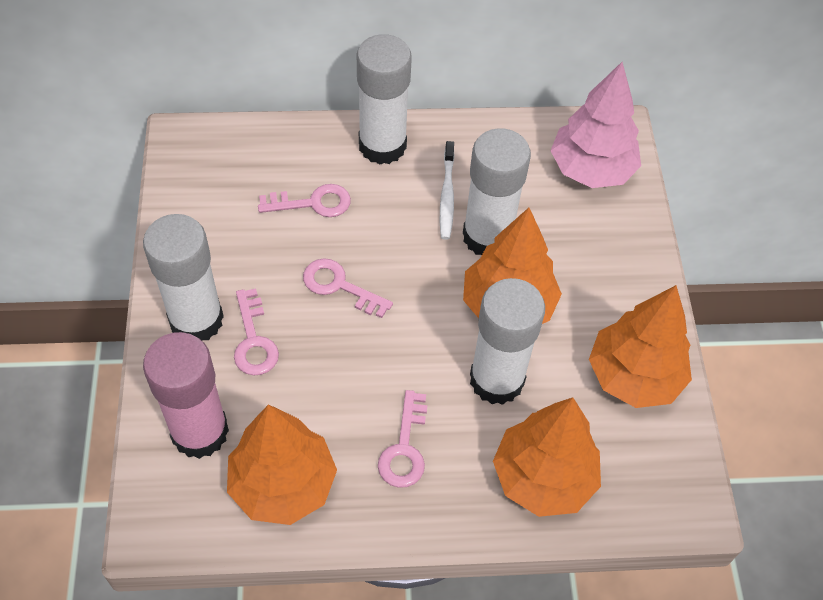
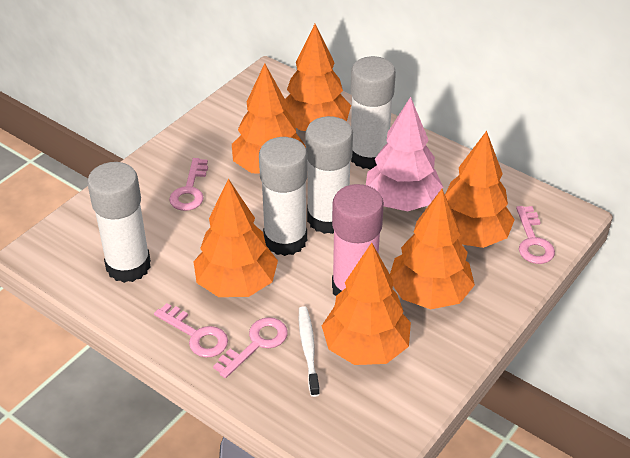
orange tree: 4 -> 6

